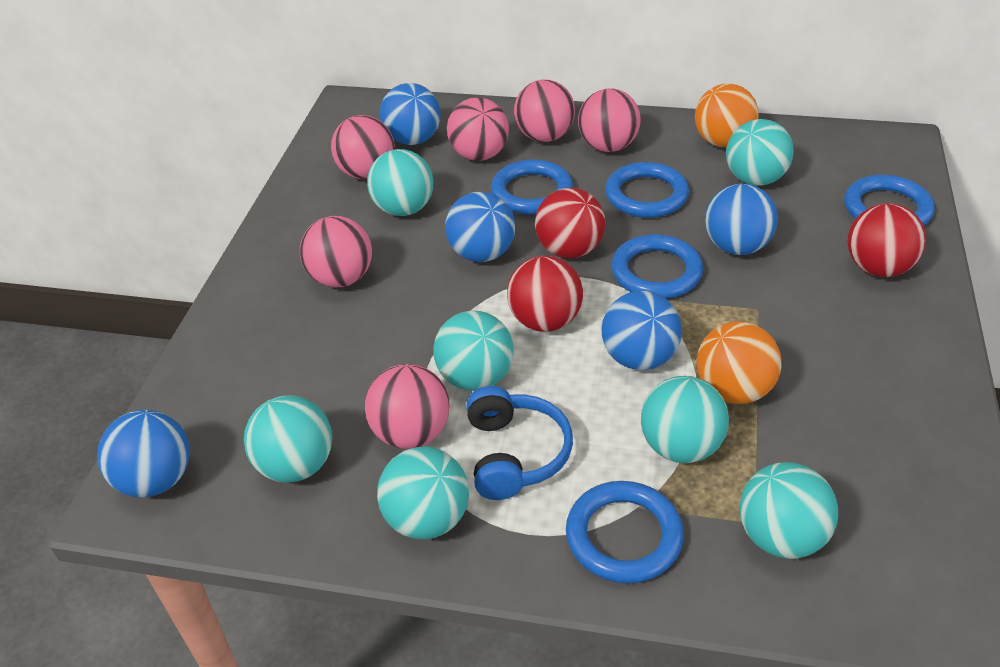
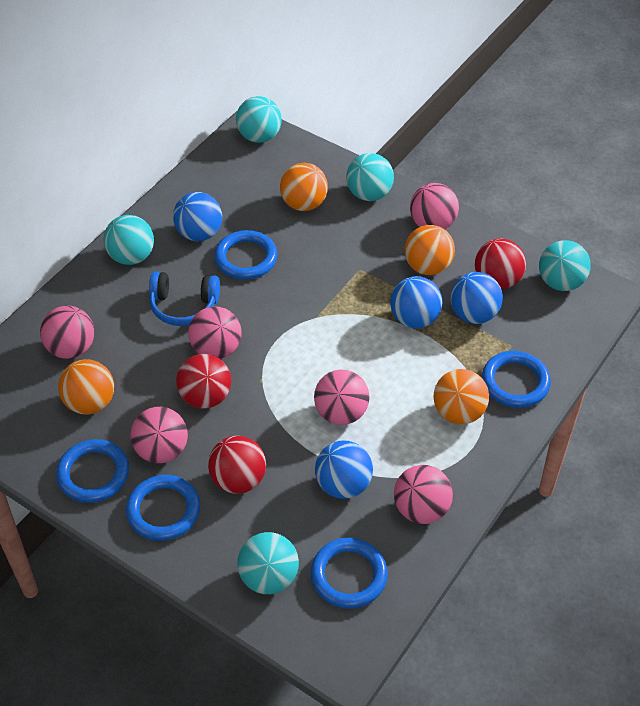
blue ball: 5 -> 4
orange ball: 2 -> 4
turquoise ball: 7 -> 5

